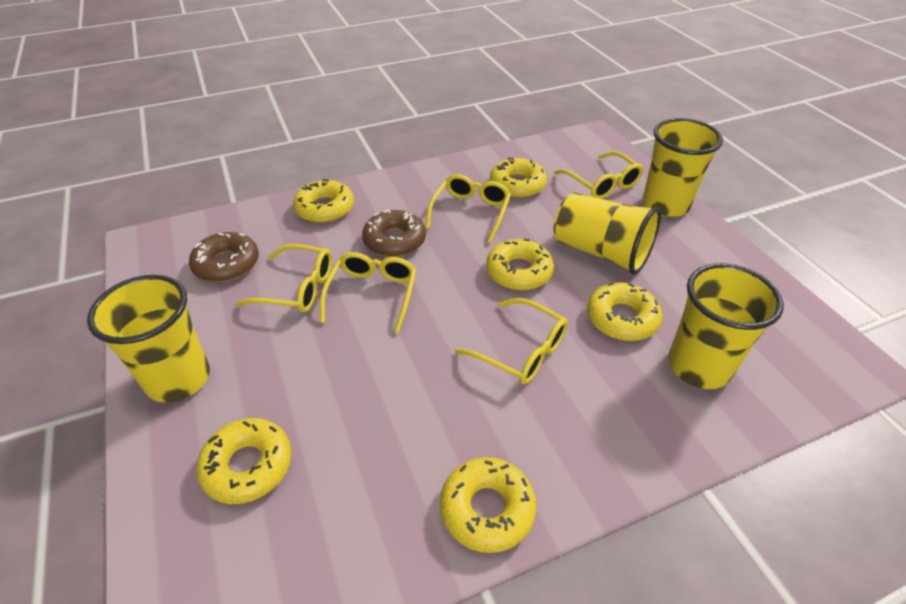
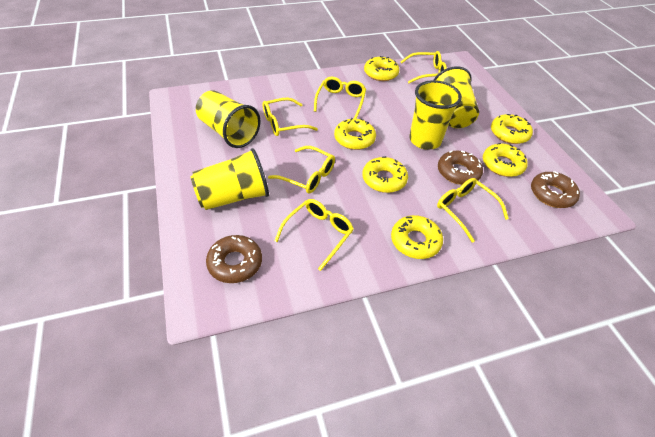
brown donut: 2 -> 3
yellow glasses: 5 -> 6

